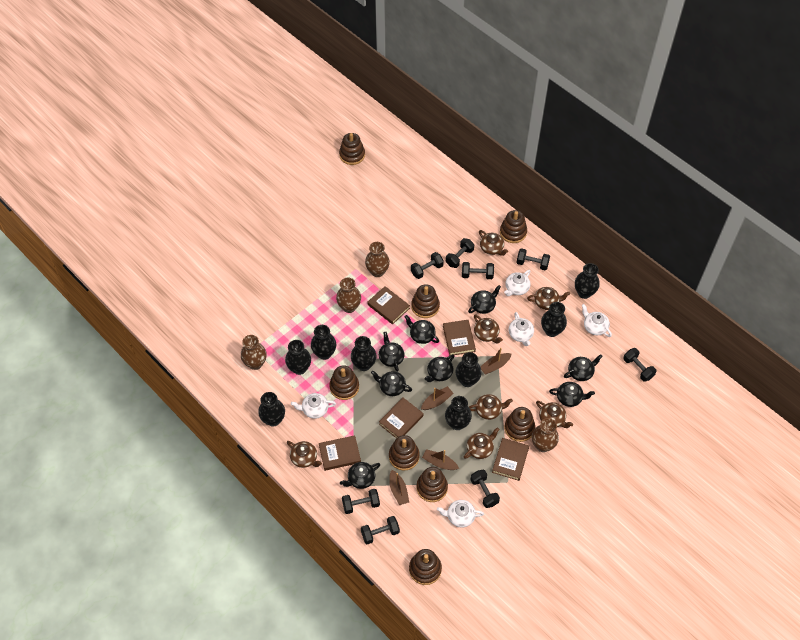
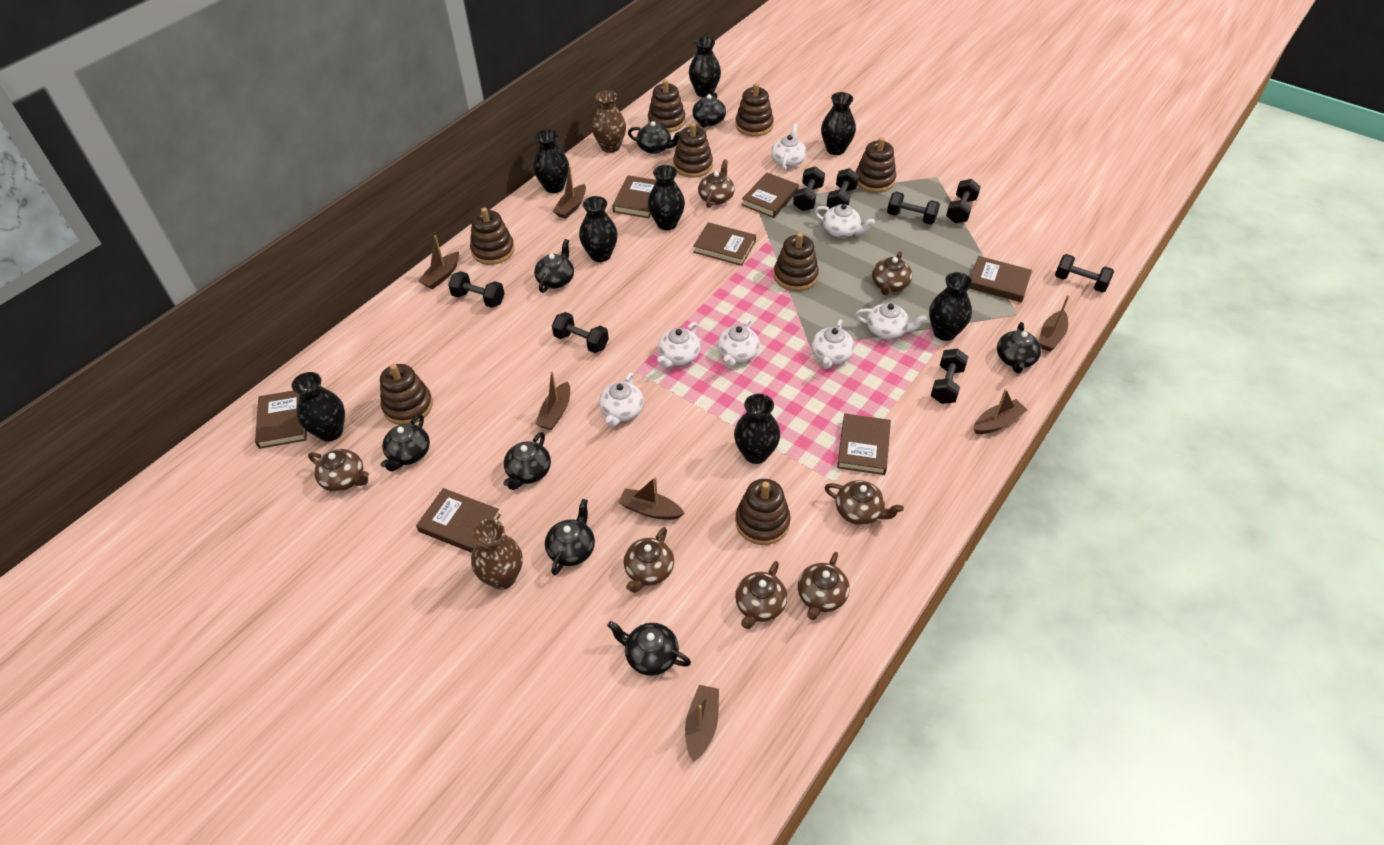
brown boat: 4 -> 7
brown book: 5 -> 7
brown vase: 4 -> 2
white teapot: 5 -> 7

